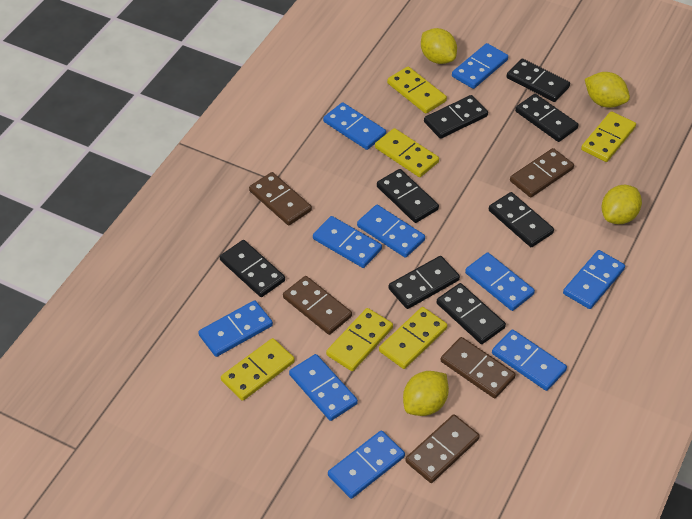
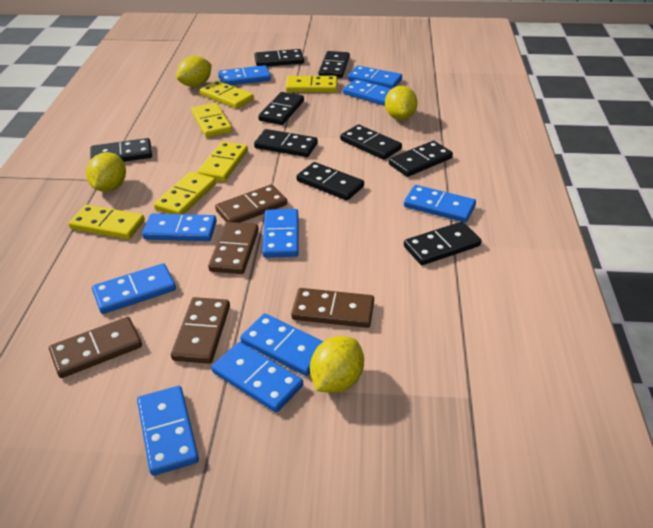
black domino: 8 -> 9

